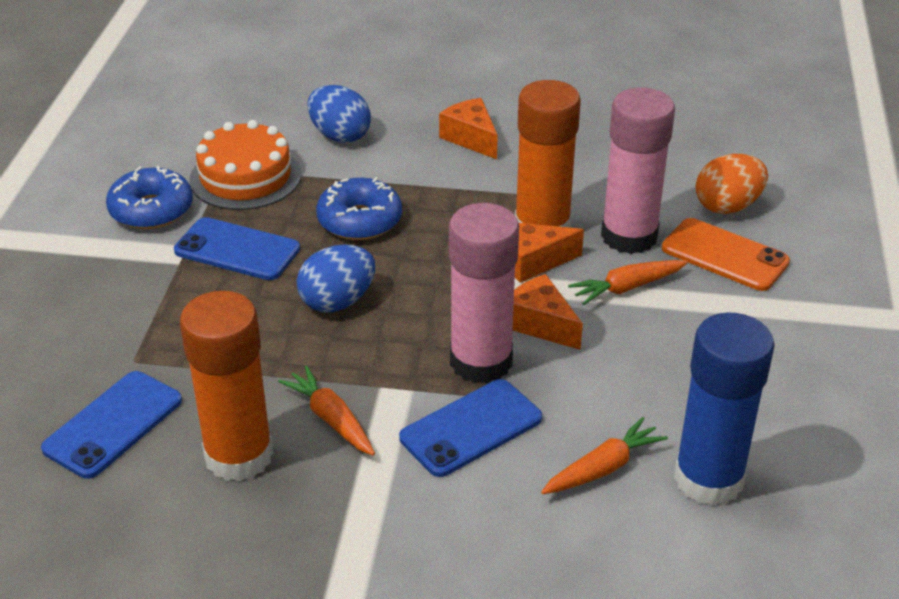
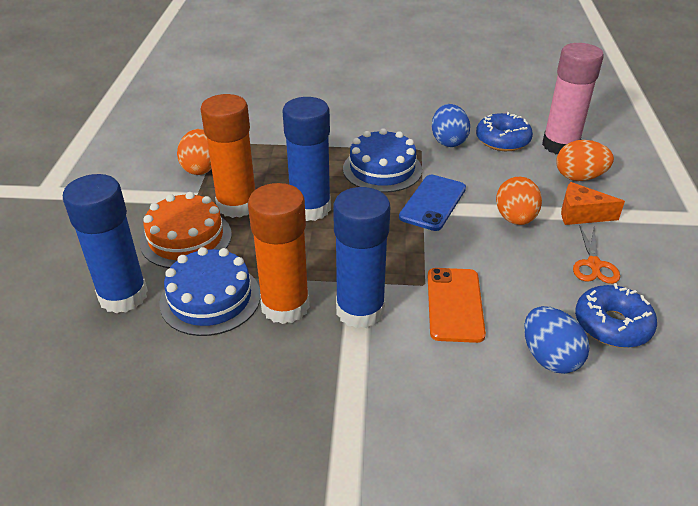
blue cake: 0 -> 2
blue glue stick: 1 -> 3
blue phone: 3 -> 1
orange carrot: 3 -> 0
orange cheese: 3 -> 1
orange egg: 1 -> 3
orange scissors: 0 -> 1
pink glue stick: 2 -> 1

